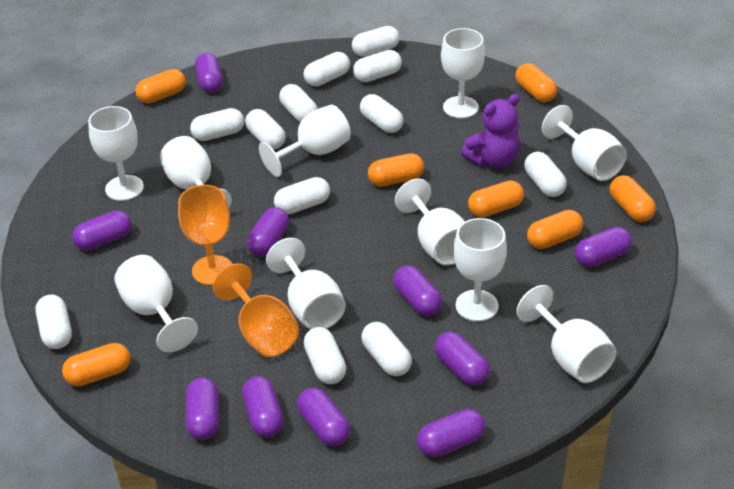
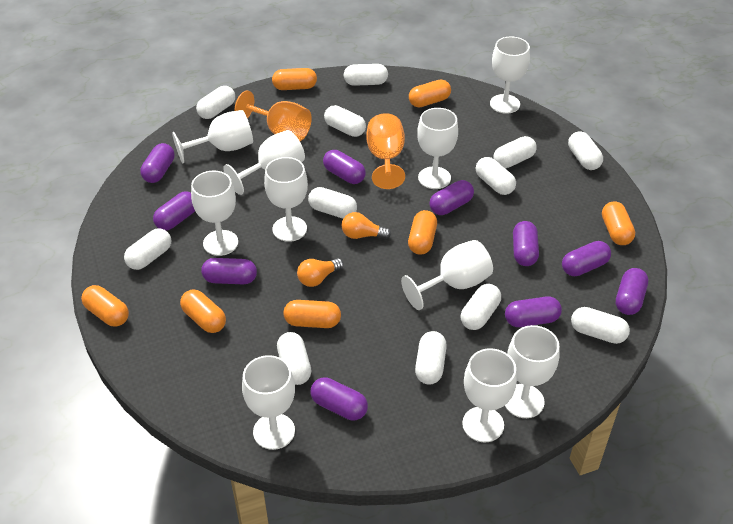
orange light bulb: 0 -> 2
purple teddy bear: 1 -> 0

